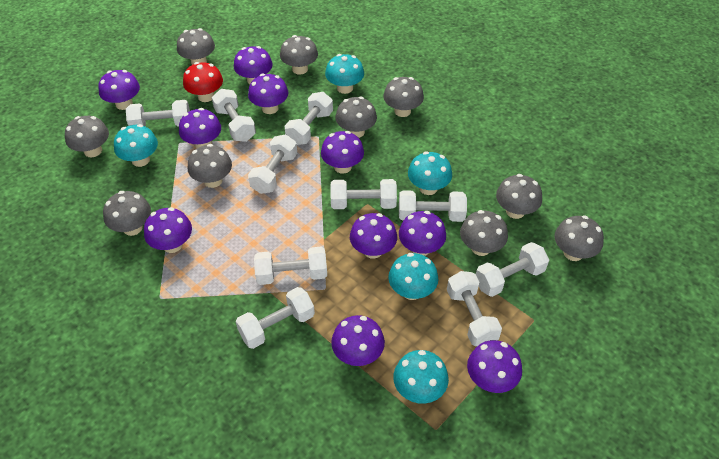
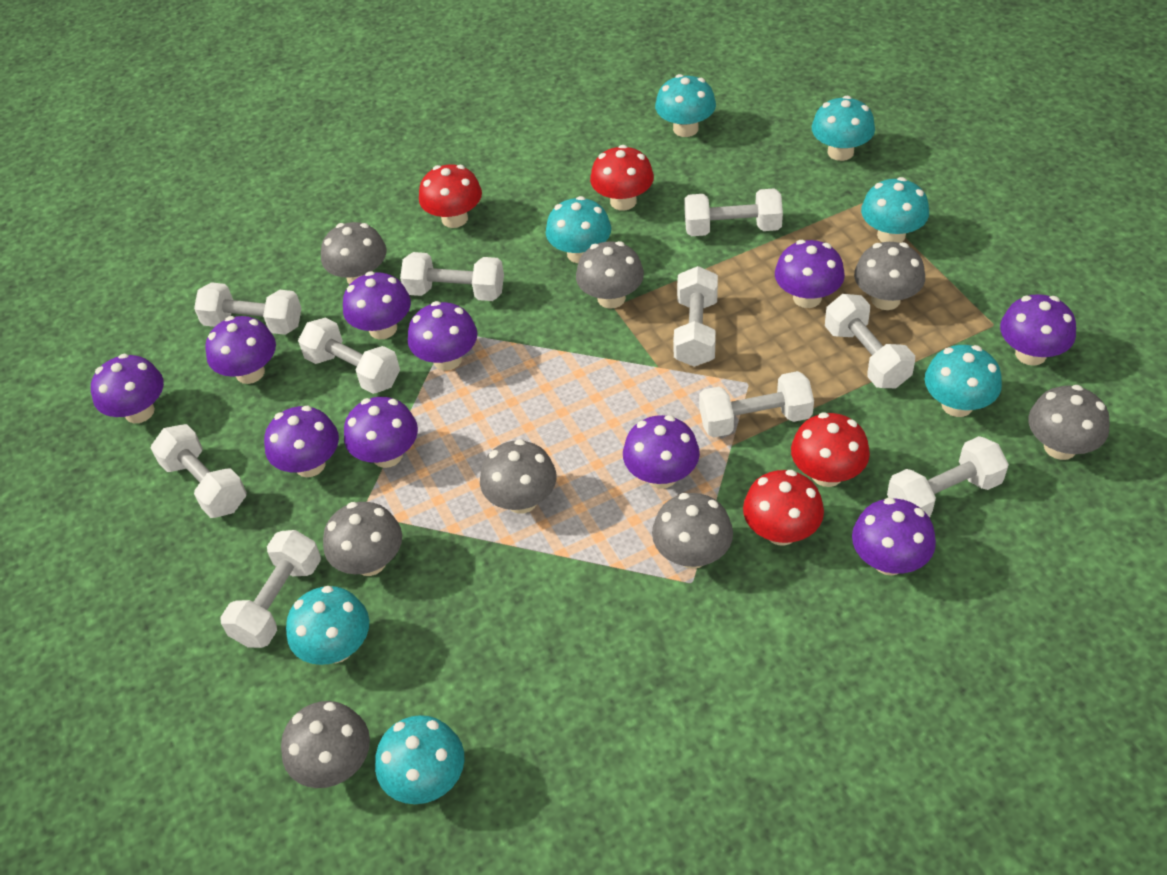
grey mushroom: 10 -> 8
red mushroom: 1 -> 4
turquoise mushroom: 5 -> 7

